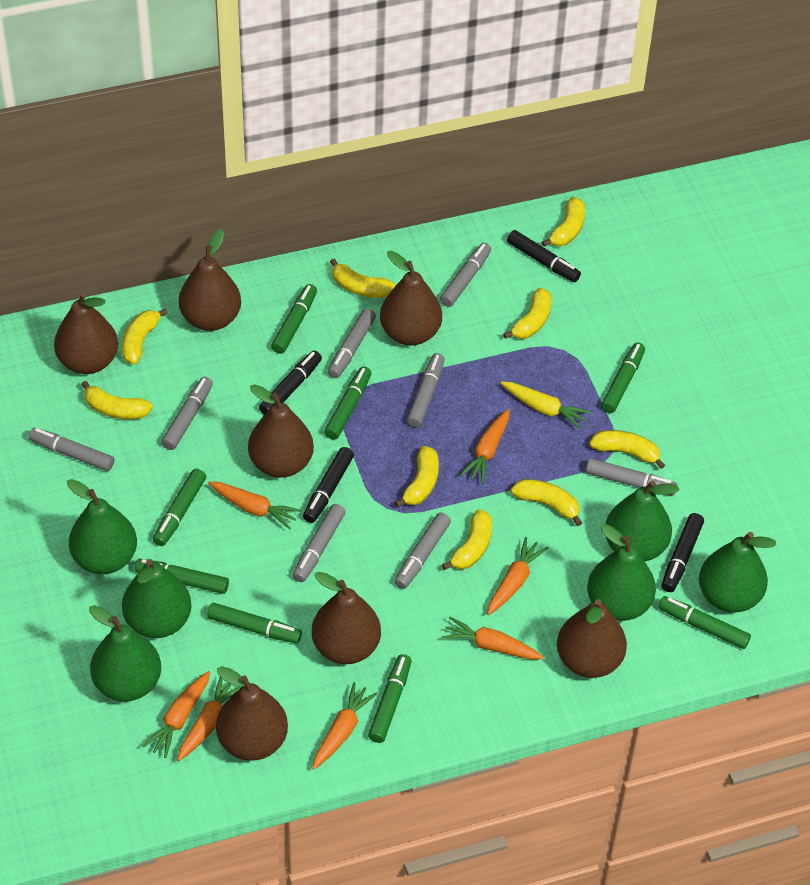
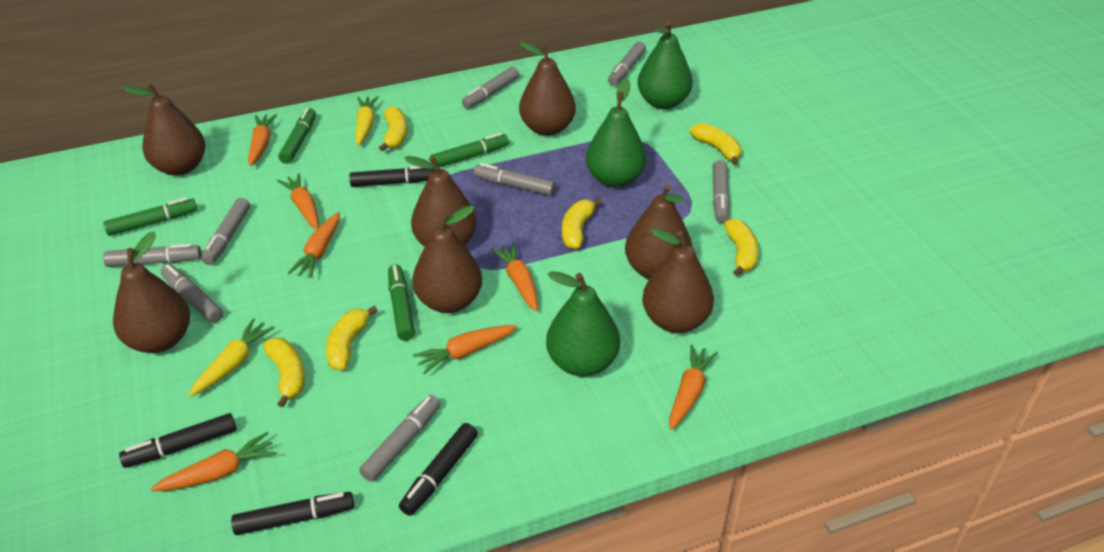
green marker: 8 -> 4
green pear: 6 -> 3
yellow banana: 9 -> 6
yellow carrot: 1 -> 2

